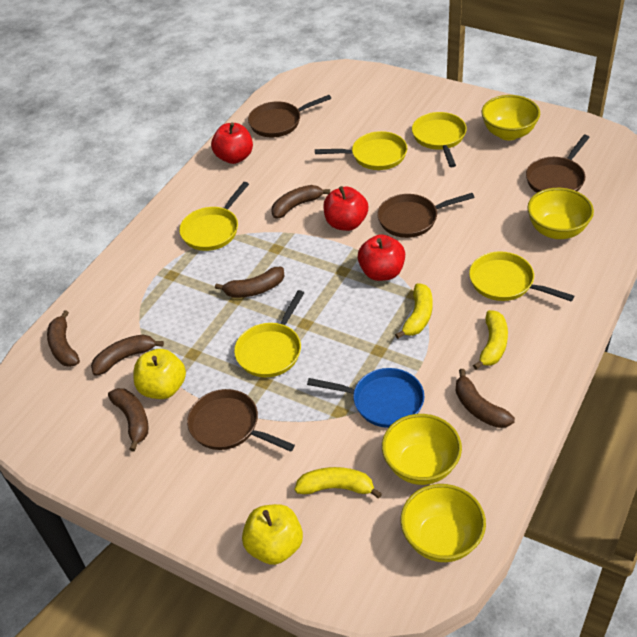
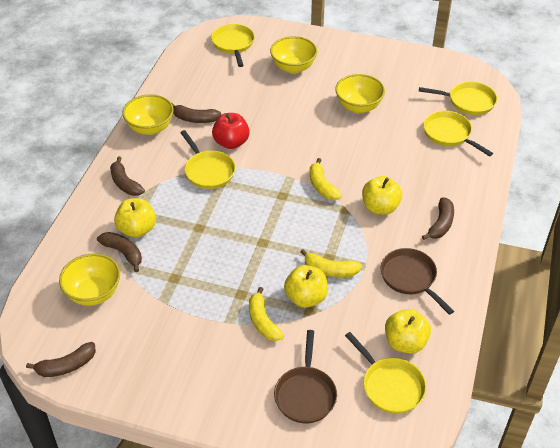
blue pan: 1 -> 0
brown banana: 6 -> 5
brown pan: 4 -> 2
red apple: 3 -> 1
yellow apple: 2 -> 4

